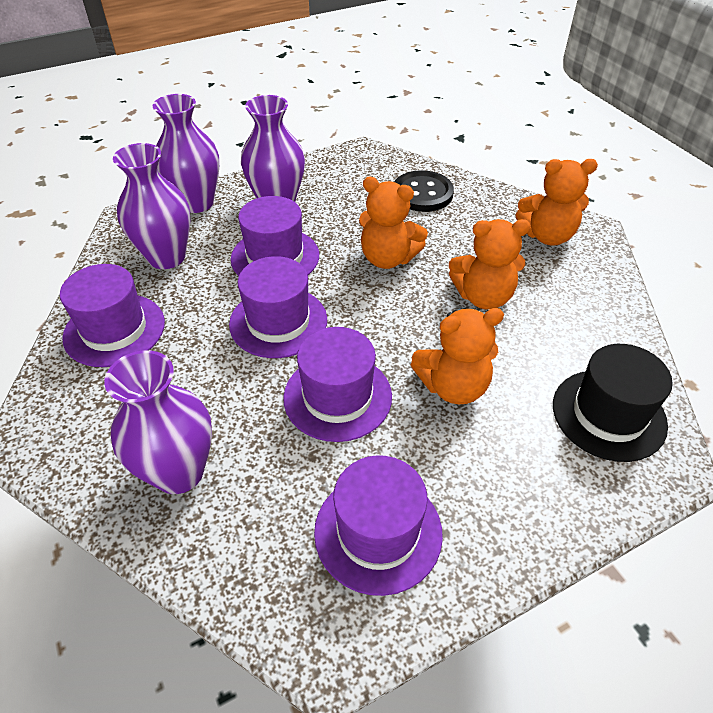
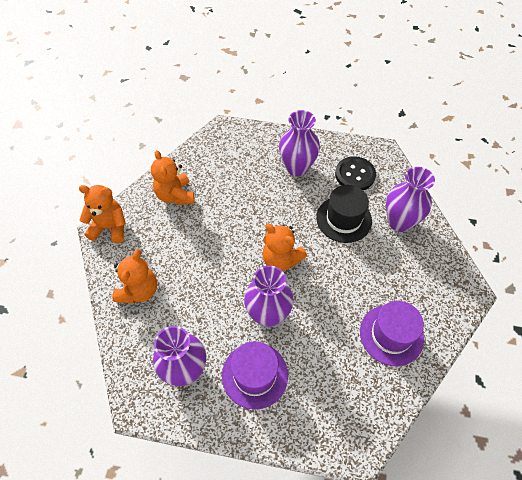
purple hat: 5 -> 2

